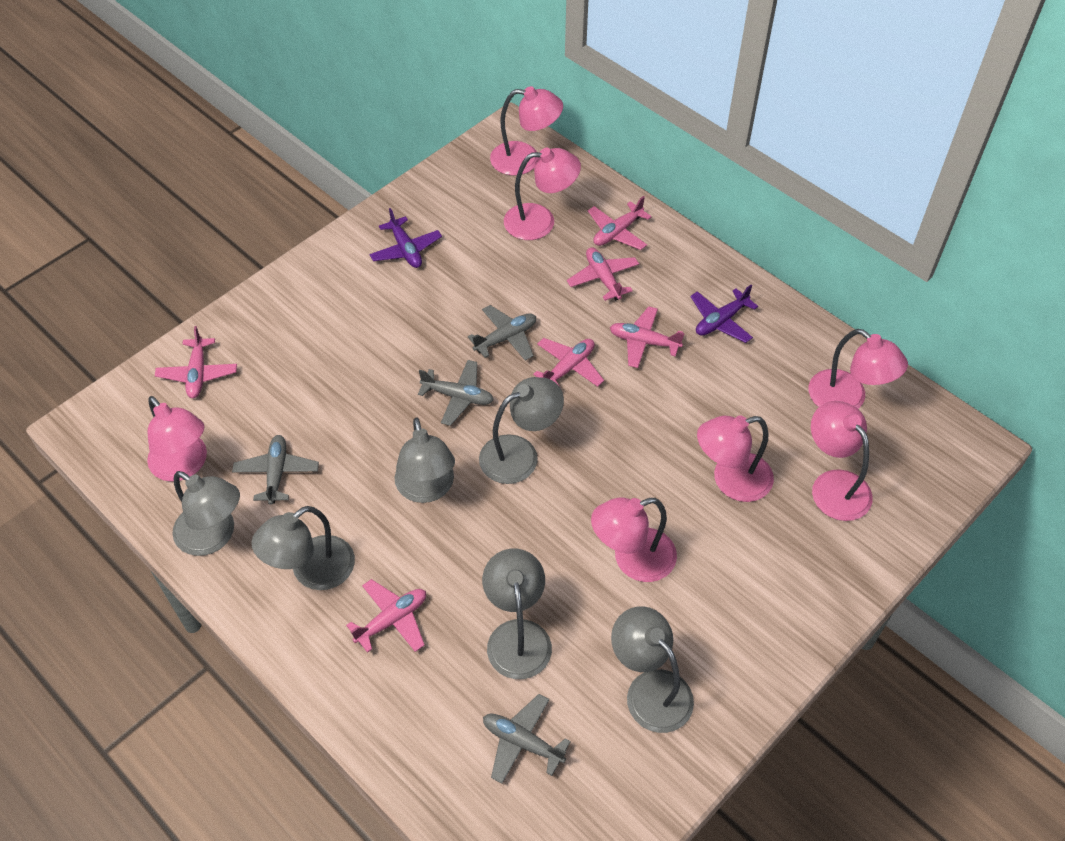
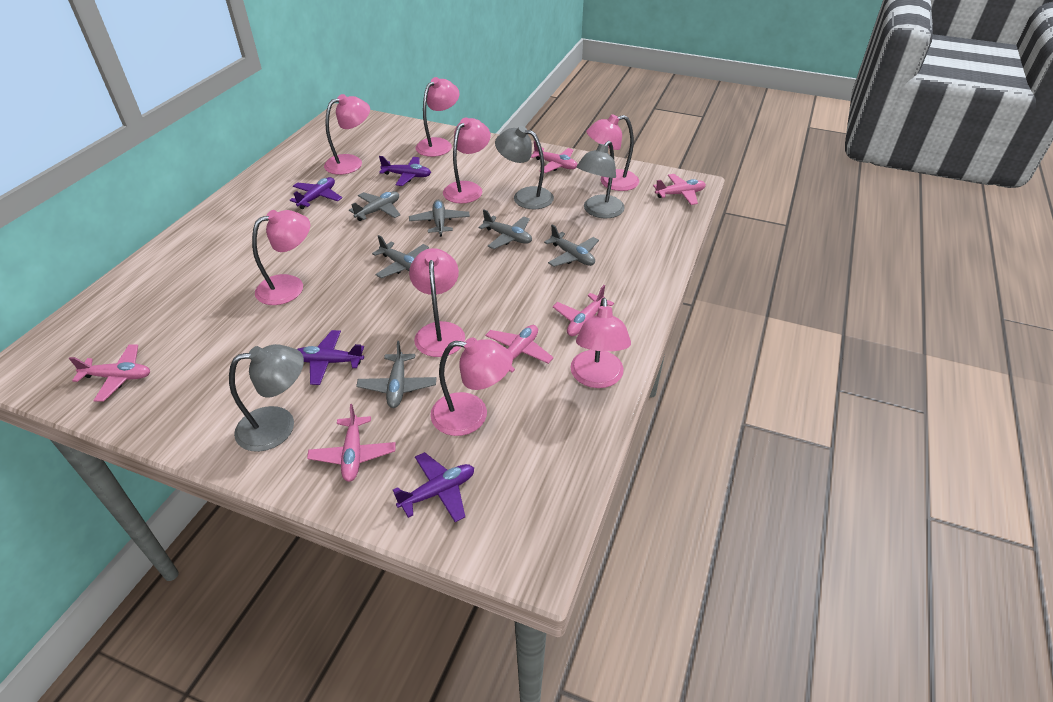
grey lamp: 6 -> 3
grey plane: 4 -> 6
pink lamp: 7 -> 8
purple plane: 2 -> 4

